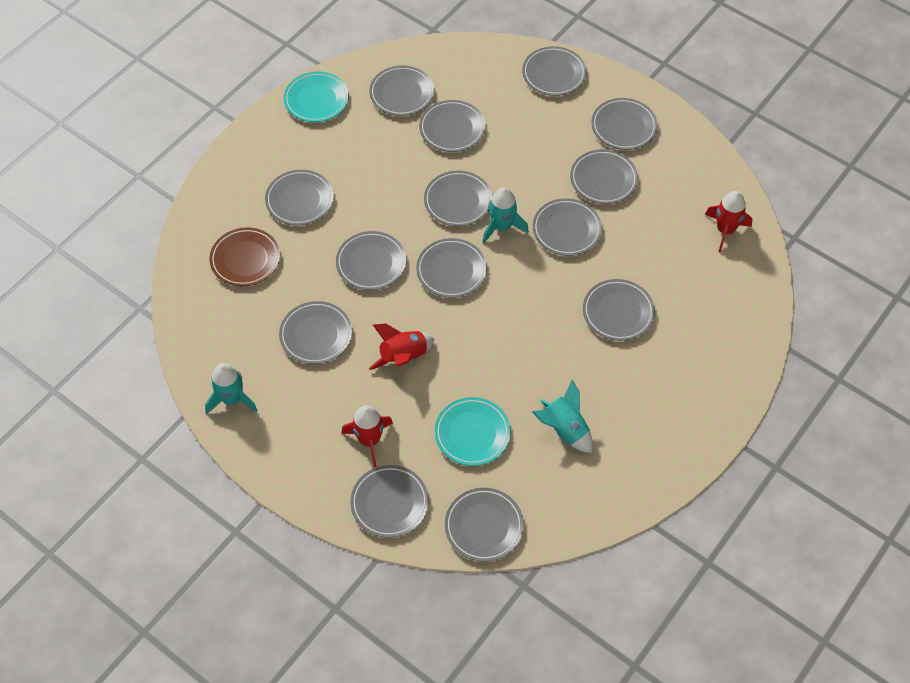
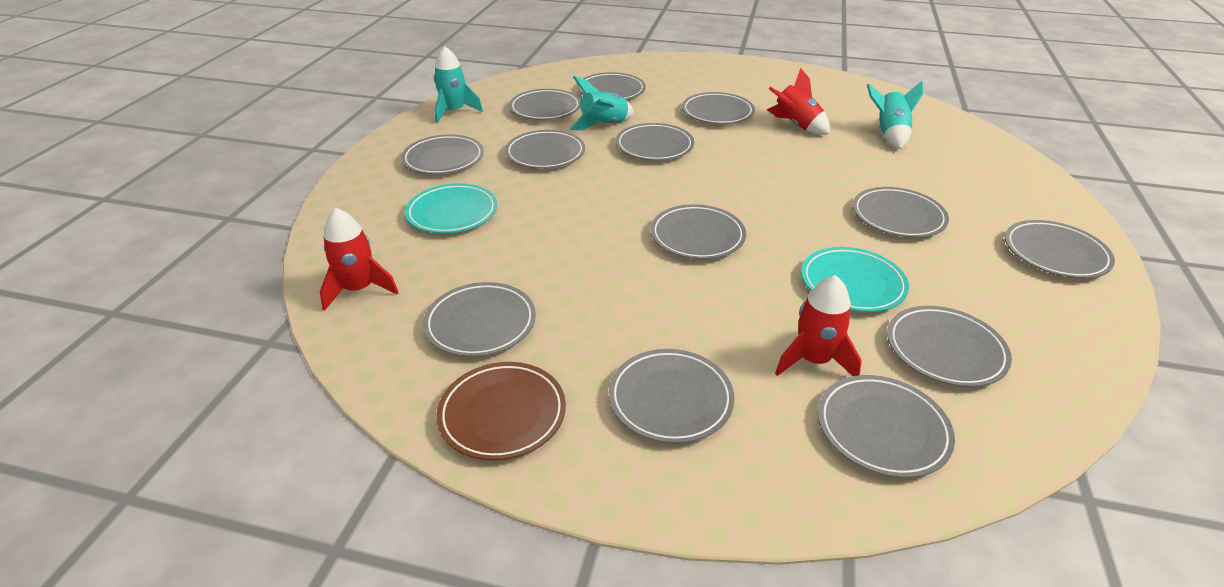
grey plate: 14 -> 13

